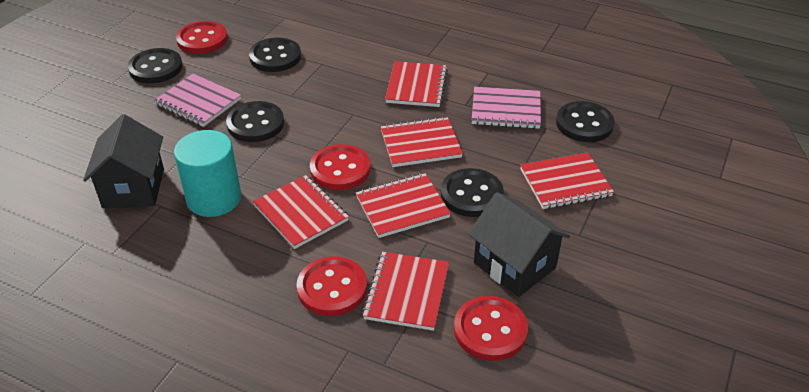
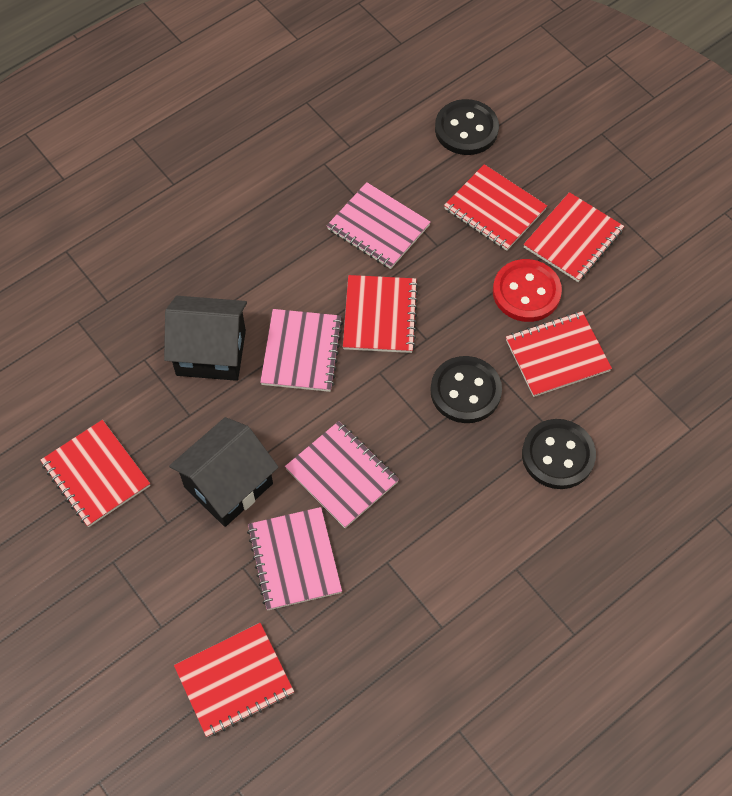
black button: 5 -> 3
pink notebook: 2 -> 4
red button: 4 -> 1
turquoise cylinder: 1 -> 0

